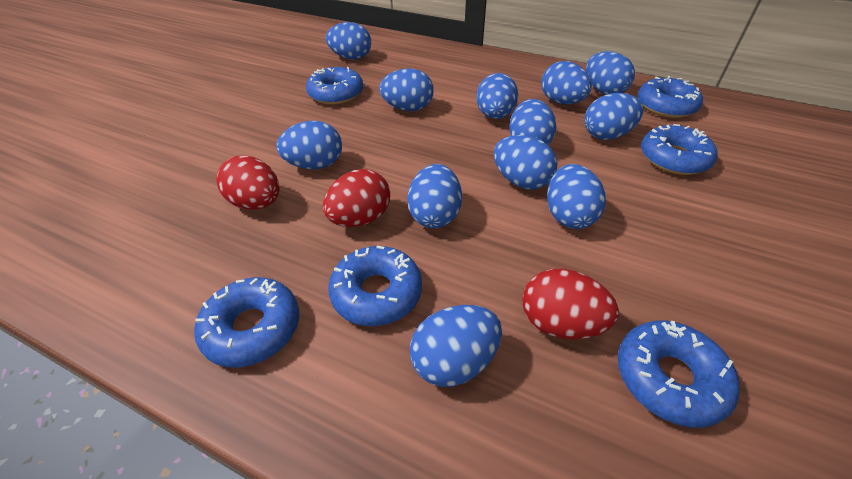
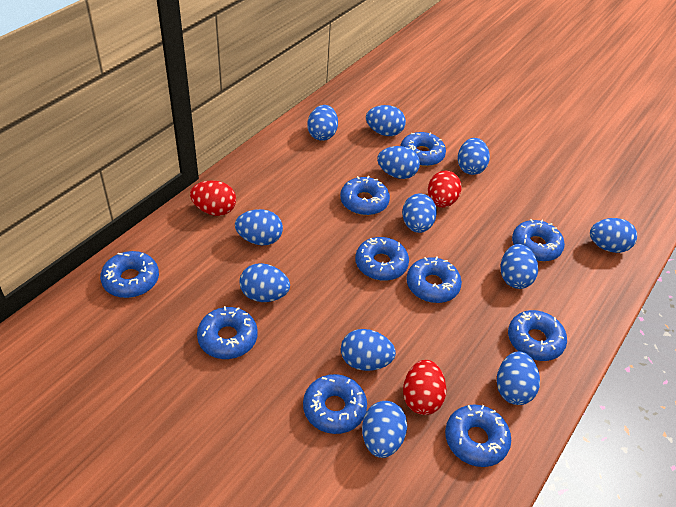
blue donut: 6 -> 10

